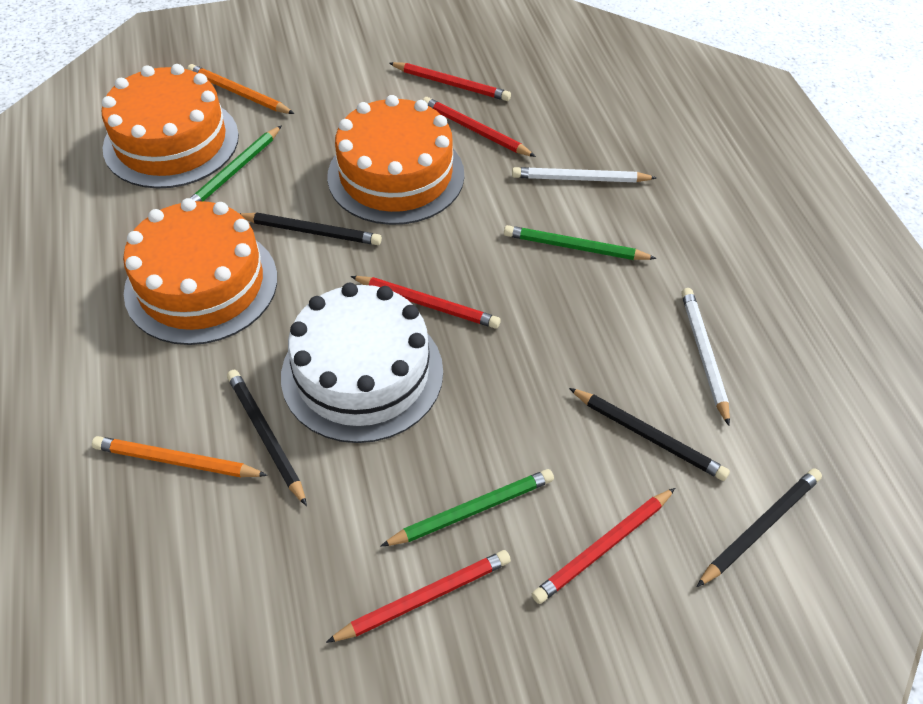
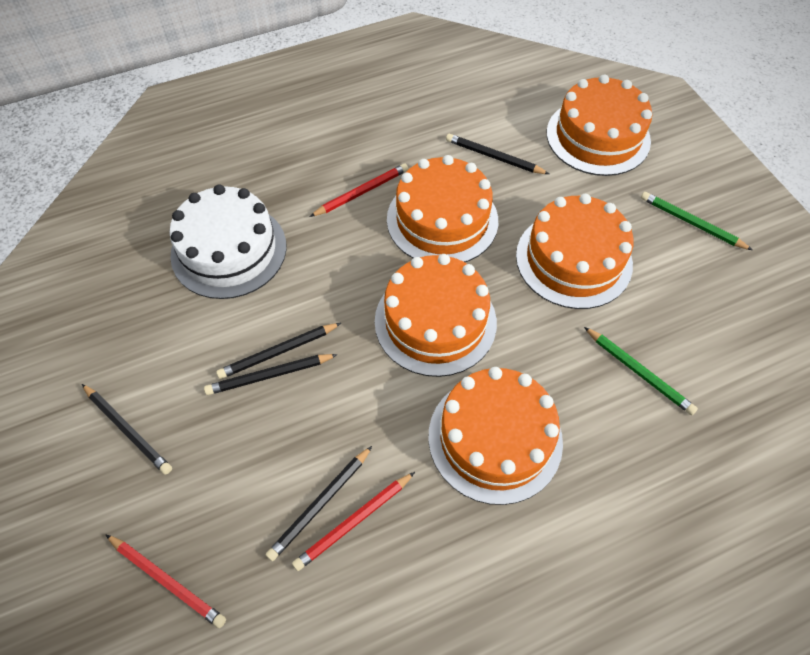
black pencil: 4 -> 5
green pencil: 3 -> 2
orange cake: 3 -> 5
orange pencil: 2 -> 0
red pencil: 5 -> 3
white pencil: 2 -> 0

